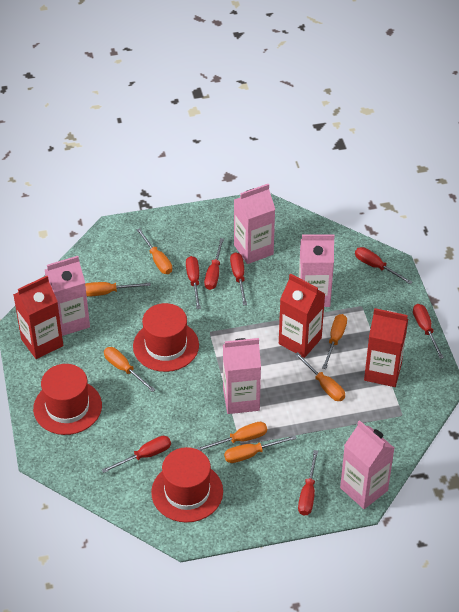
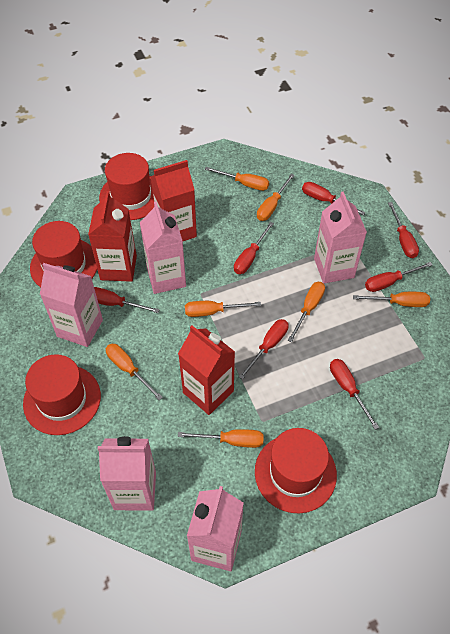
red hat: 3 -> 4

